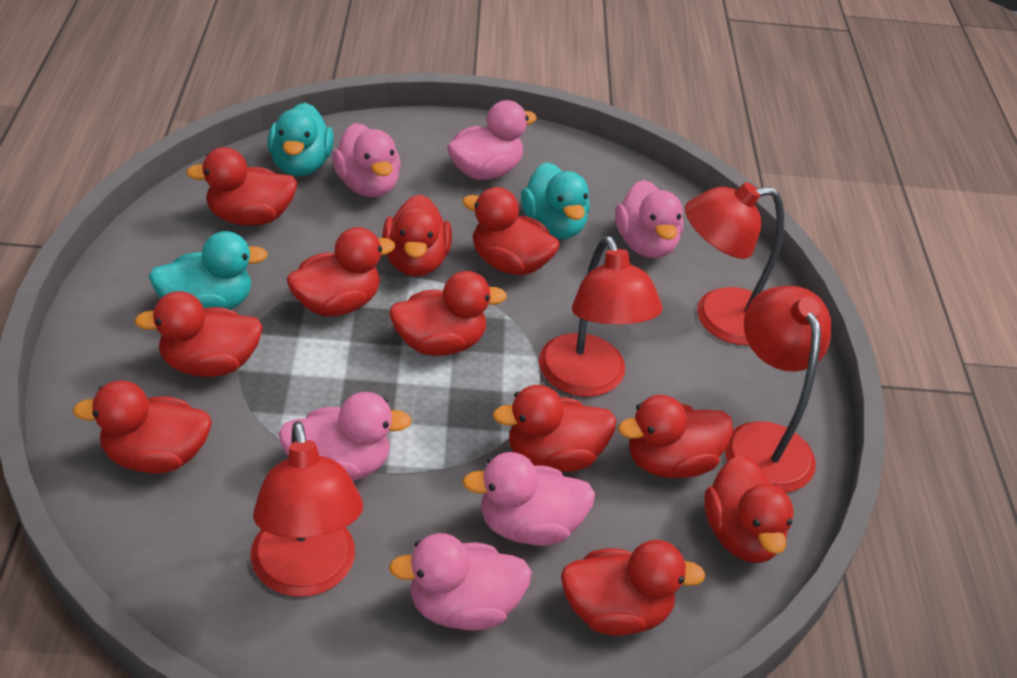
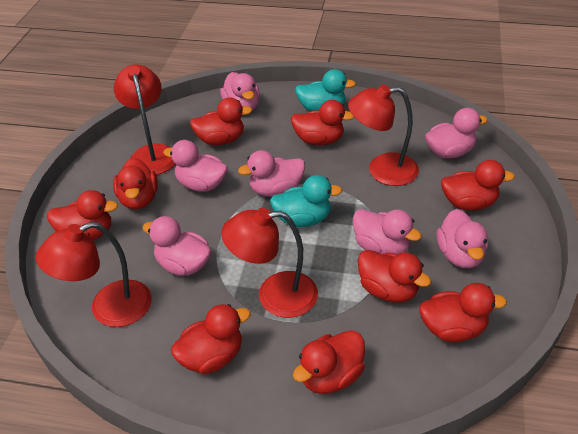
pink duck: 6 -> 7
red duck: 11 -> 9
turquoise duck: 3 -> 2

